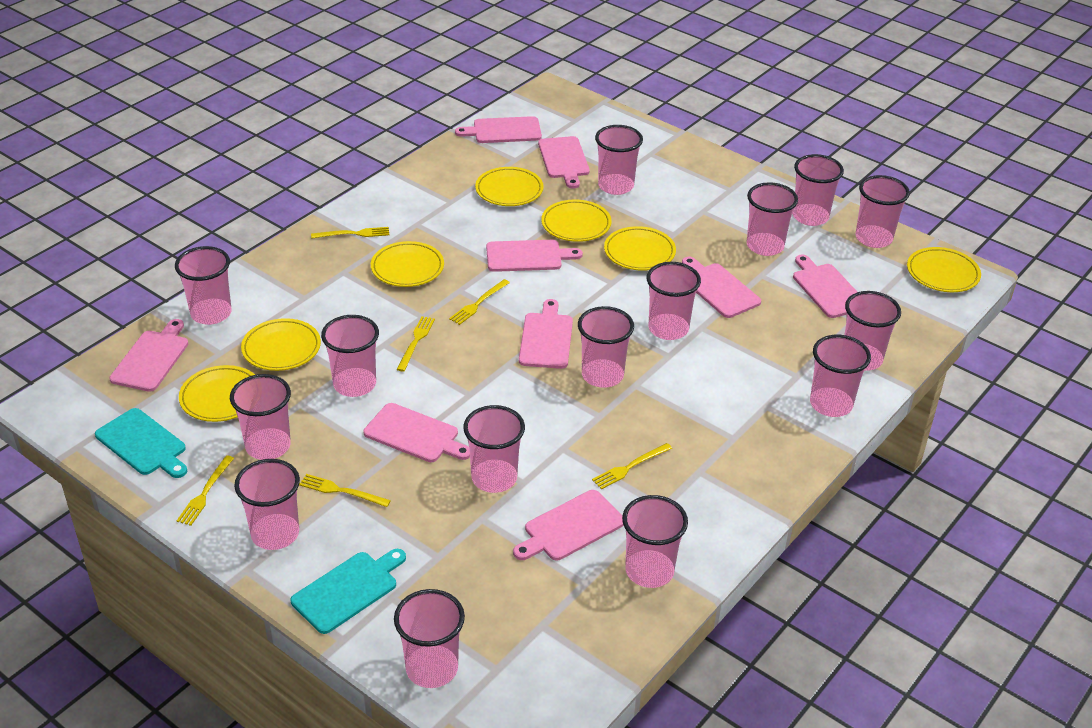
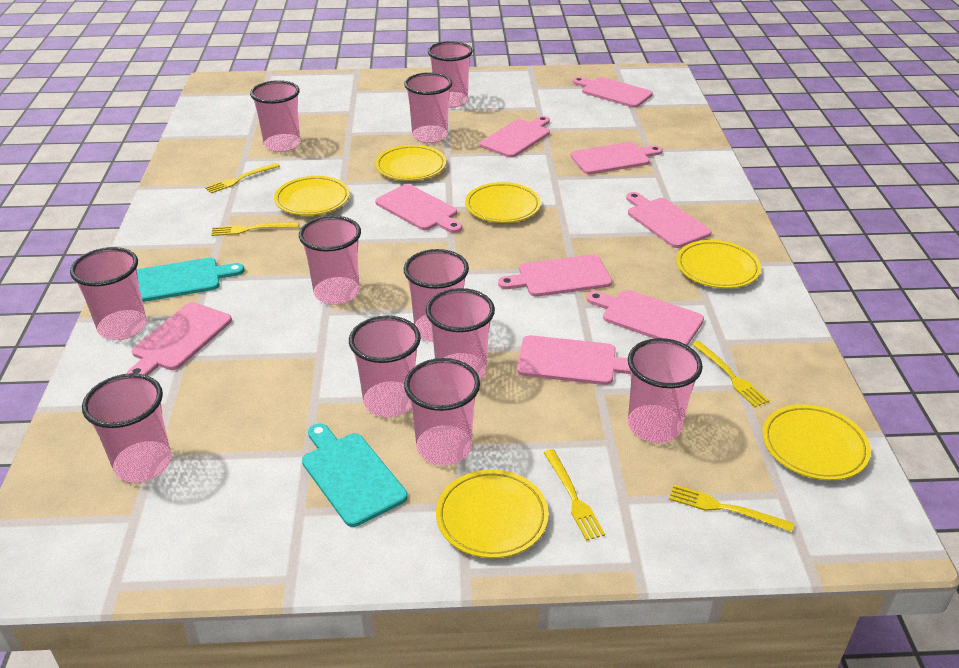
pink cup: 15 -> 11
yellow fork: 6 -> 5
yellow plate: 7 -> 6

